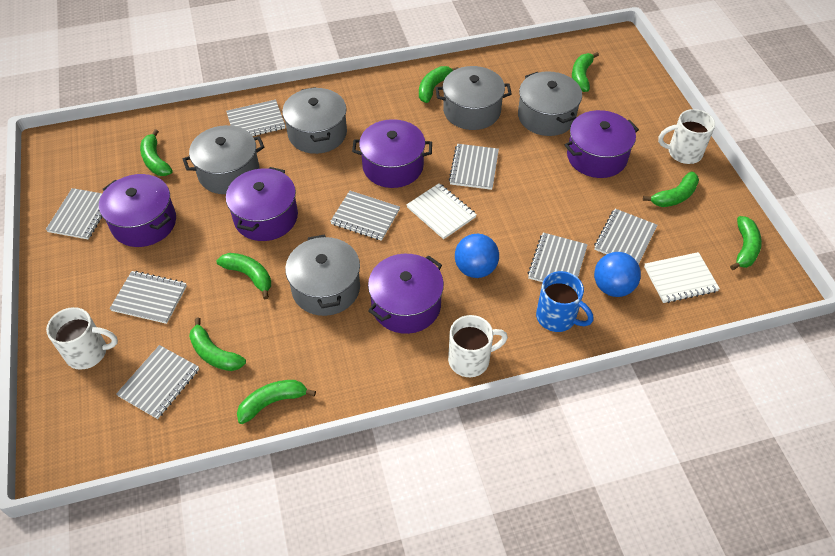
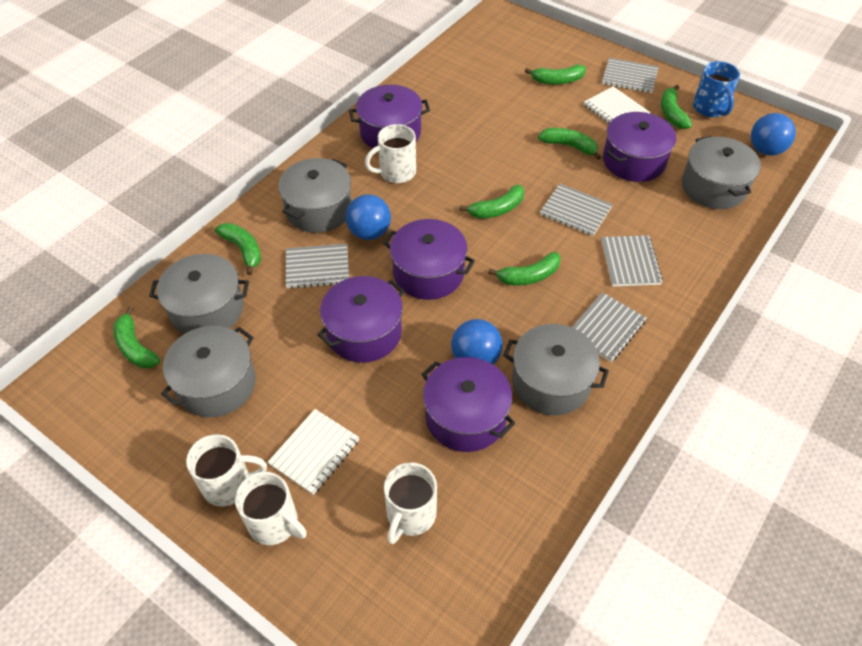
blue ball: 2 -> 3
green banana: 8 -> 7
grey notebook: 8 -> 5
white mug: 3 -> 4

